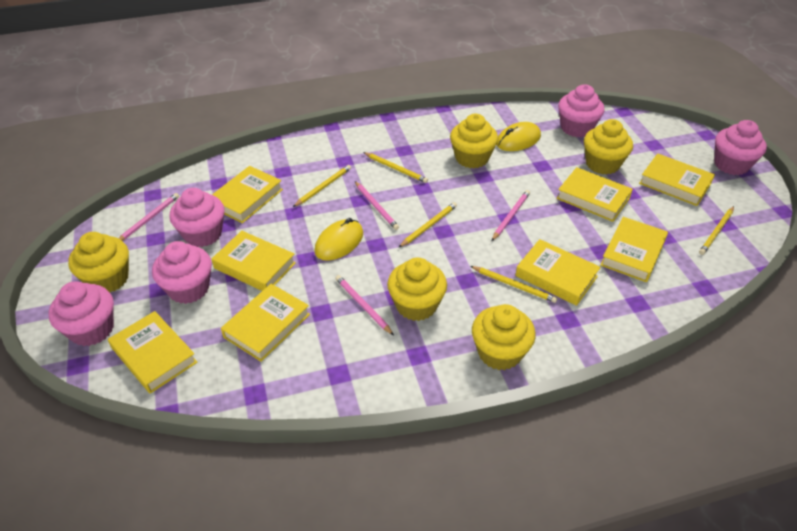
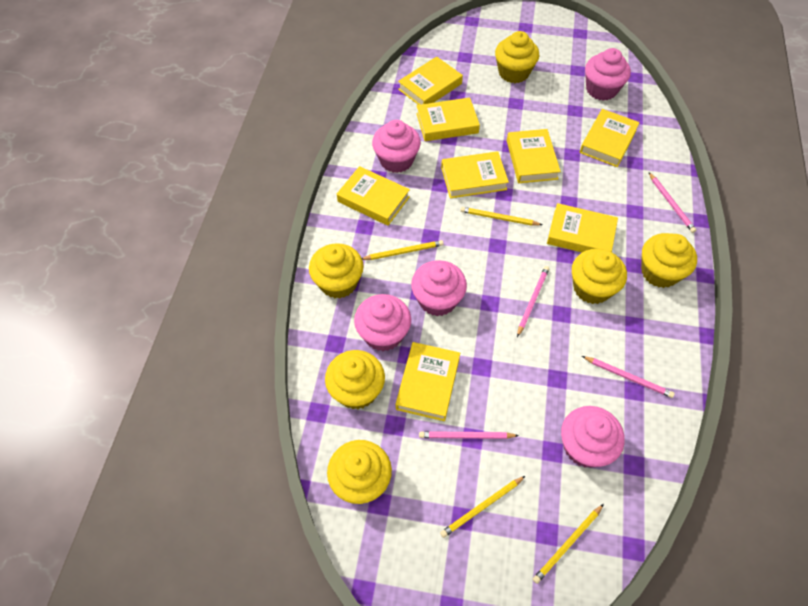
yellow cupcake: 5 -> 6
yellow mouse: 2 -> 0
yellow pencil: 5 -> 4

